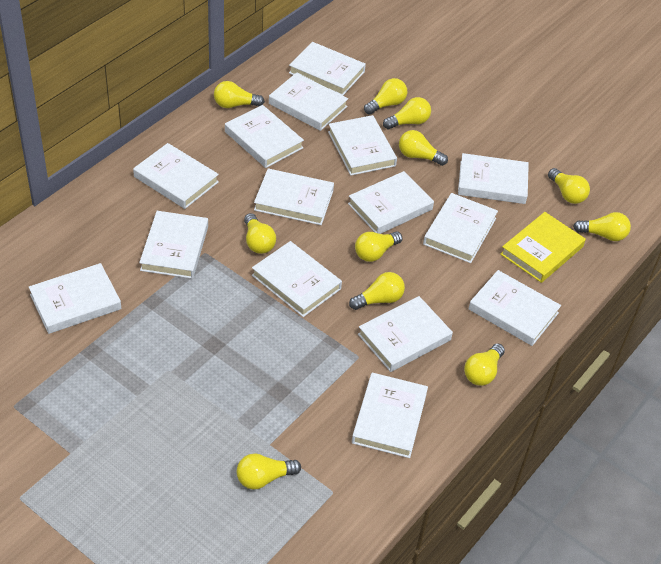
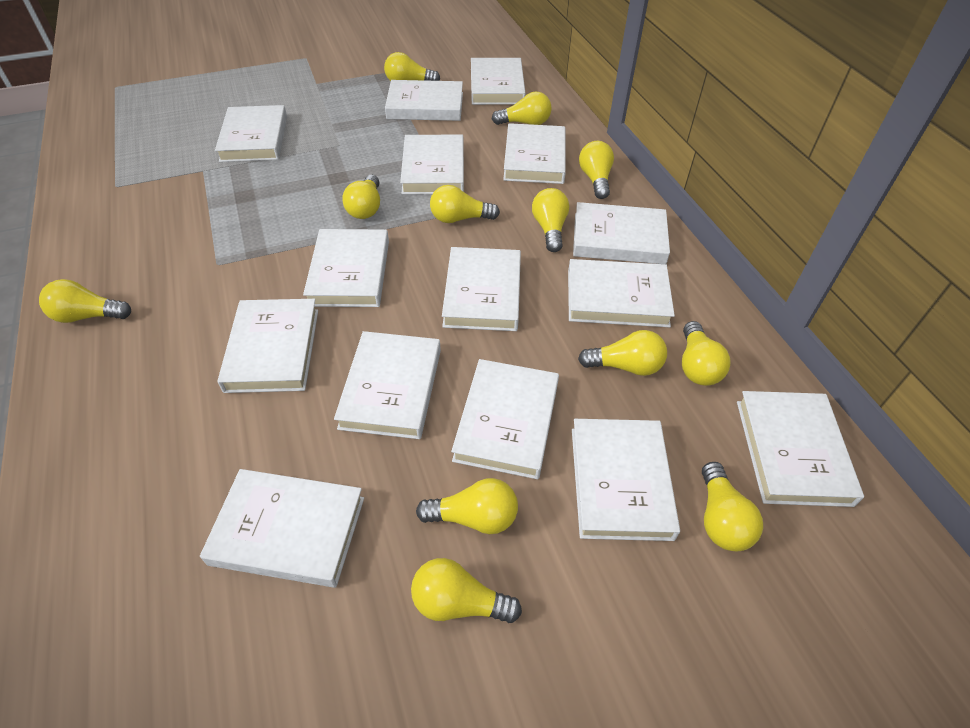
yellow book: 1 -> 0
yellow light bulb: 11 -> 12

